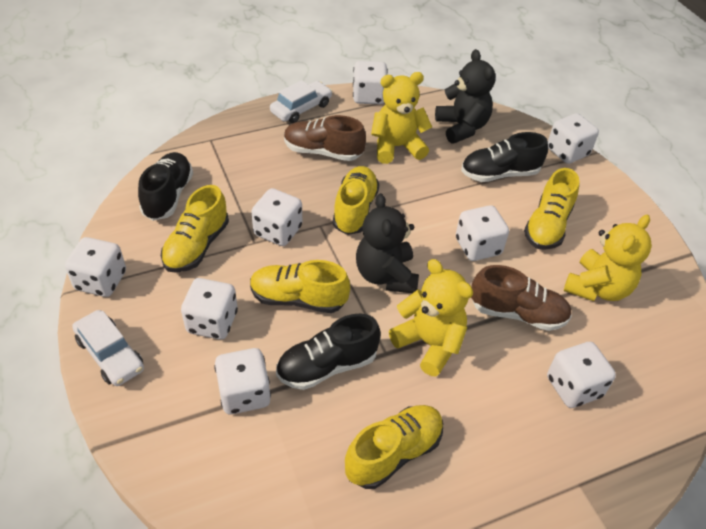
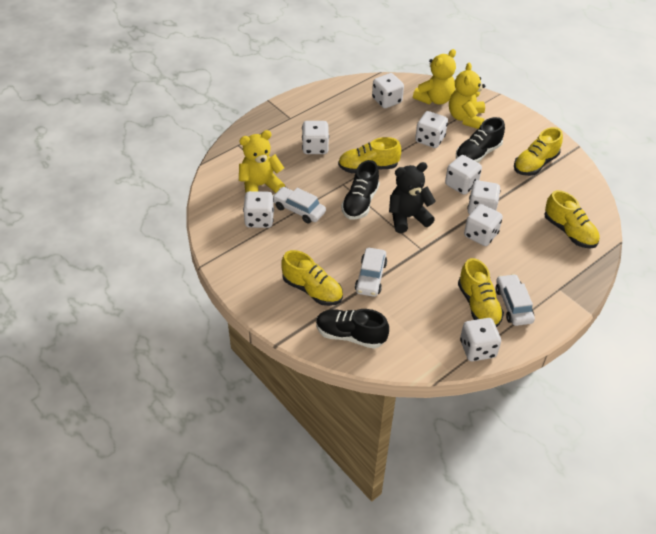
black teddy bear: 2 -> 1
brown shoe: 2 -> 0
white car: 2 -> 3

